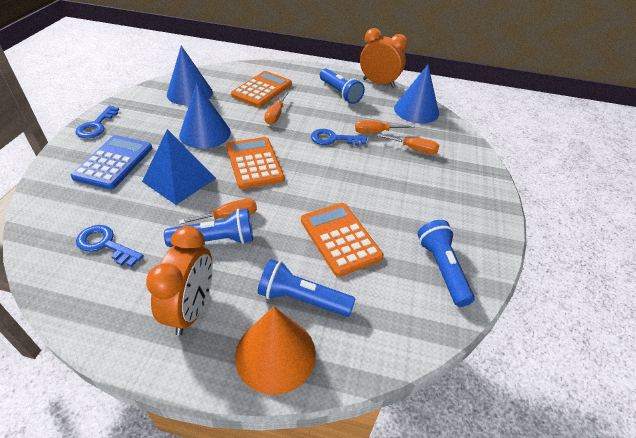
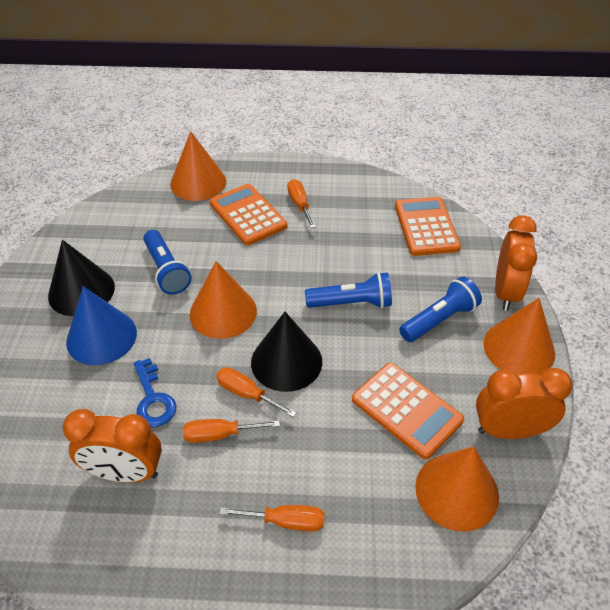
black cone: 0 -> 2
blue calculator: 1 -> 0
blue cone: 3 -> 1
blue flashlight: 4 -> 3
blue key: 3 -> 1
blue pyramid: 1 -> 0
orange clock: 2 -> 3
orange cone: 1 -> 4

